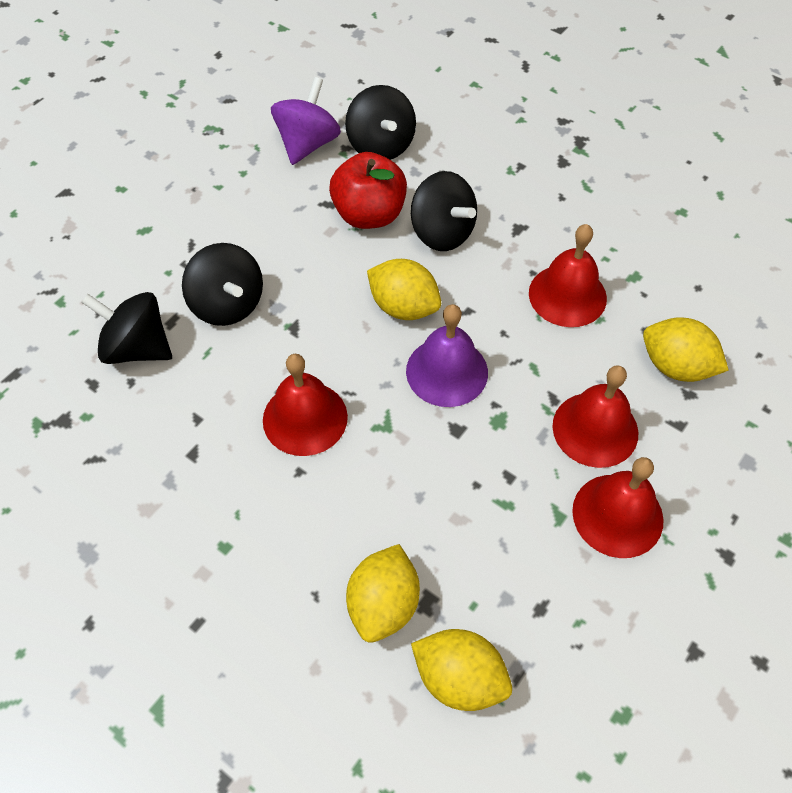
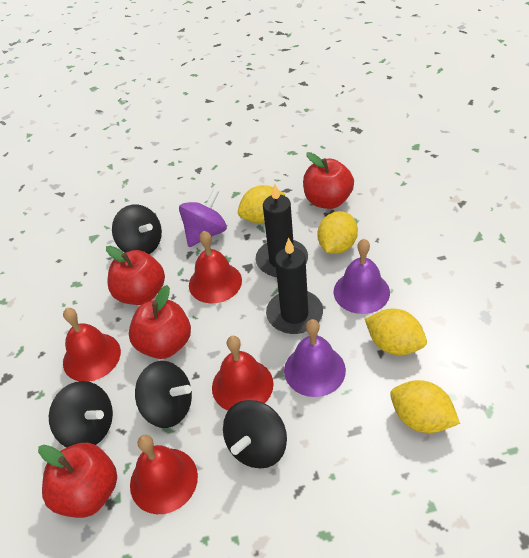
black candle: 0 -> 2
purple bell: 1 -> 2
red apple: 1 -> 4

